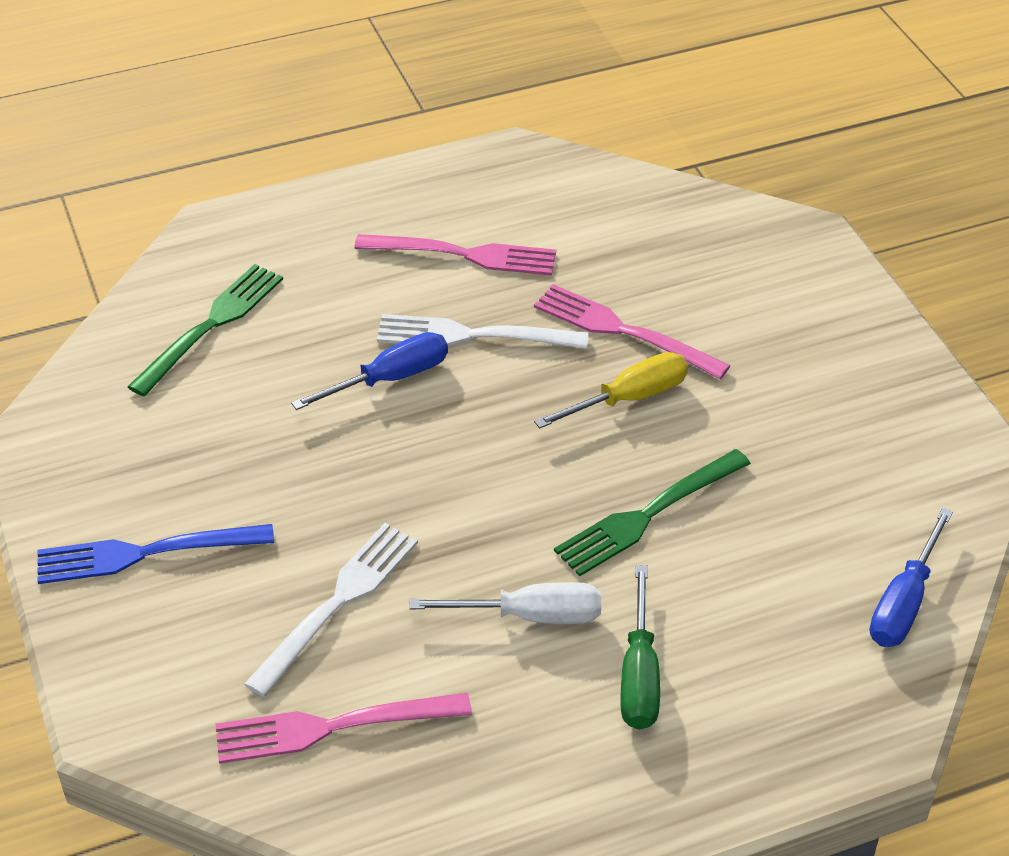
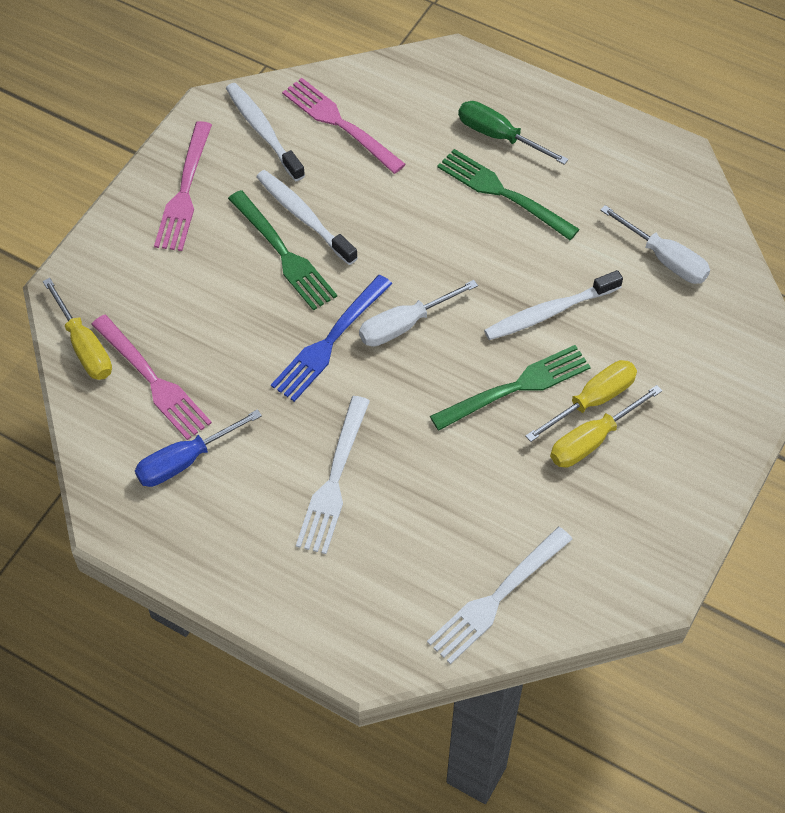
blue screwdriver: 2 -> 1
green fork: 2 -> 3
white screwdriver: 1 -> 2
white toothbrush: 0 -> 3
yellow screwdriver: 1 -> 3

